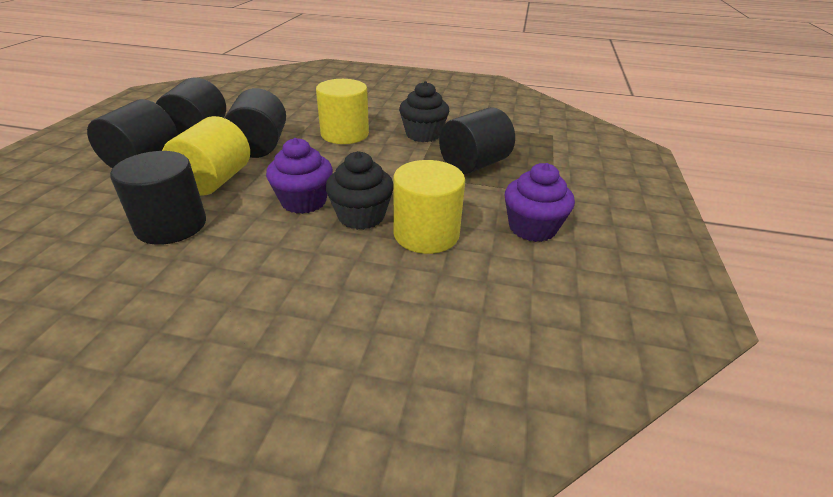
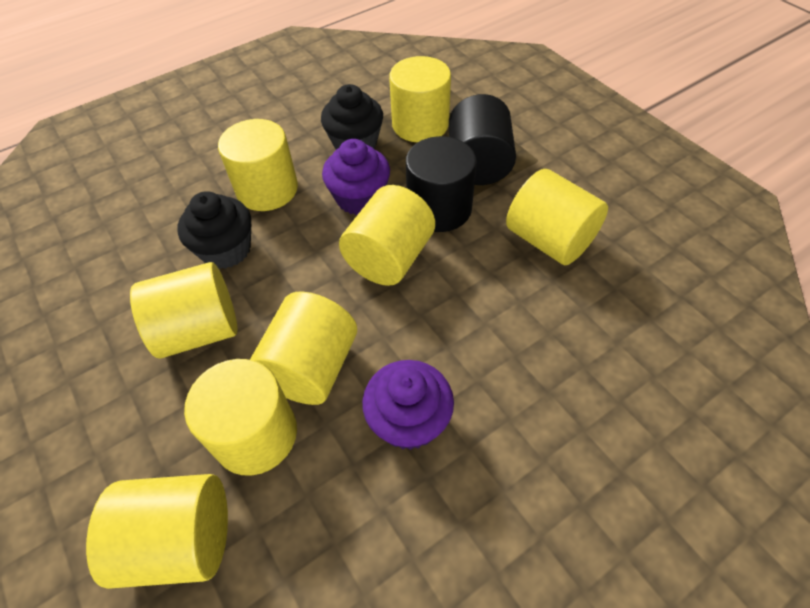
black cylinder: 5 -> 2
yellow cylinder: 3 -> 8

